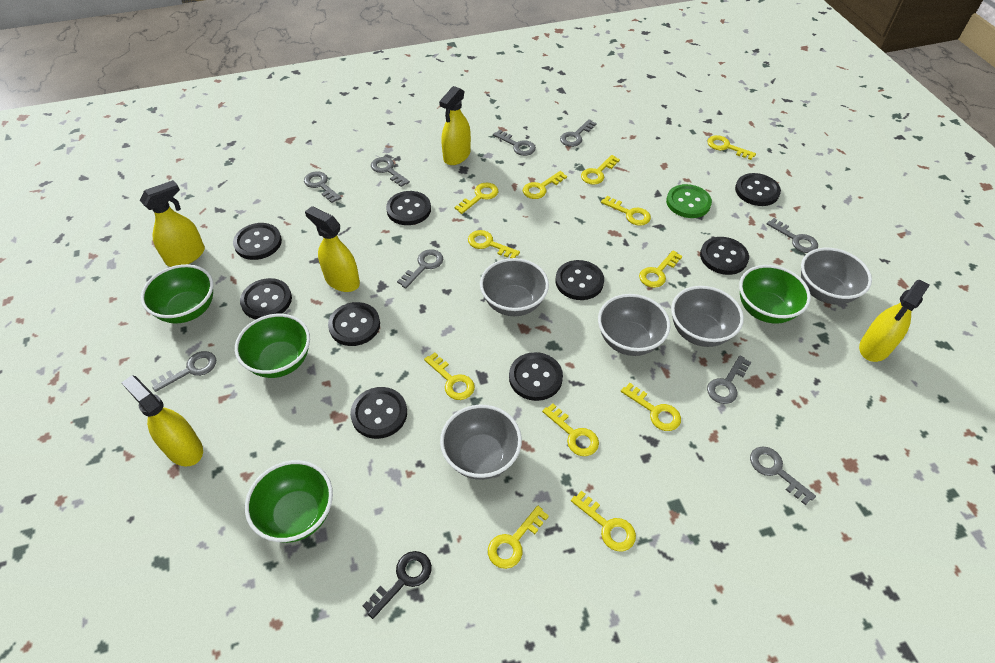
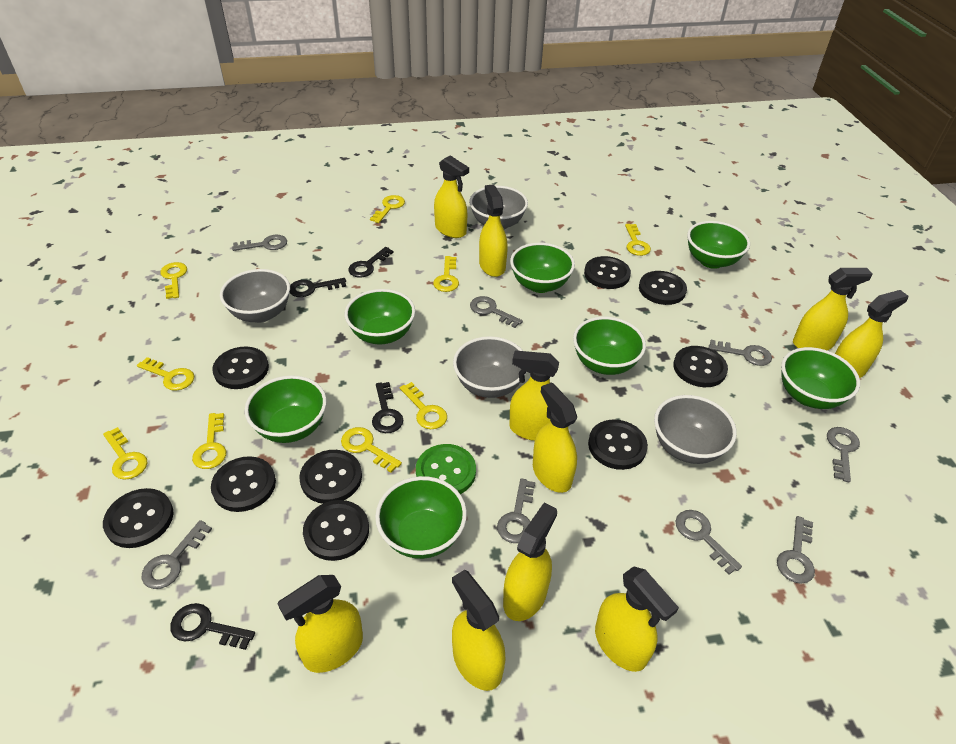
black key: 1 -> 4
green bowl: 4 -> 7
grey bowl: 5 -> 4
grey key: 9 -> 8
yellow key: 12 -> 9
yellow spray bottle: 5 -> 10

